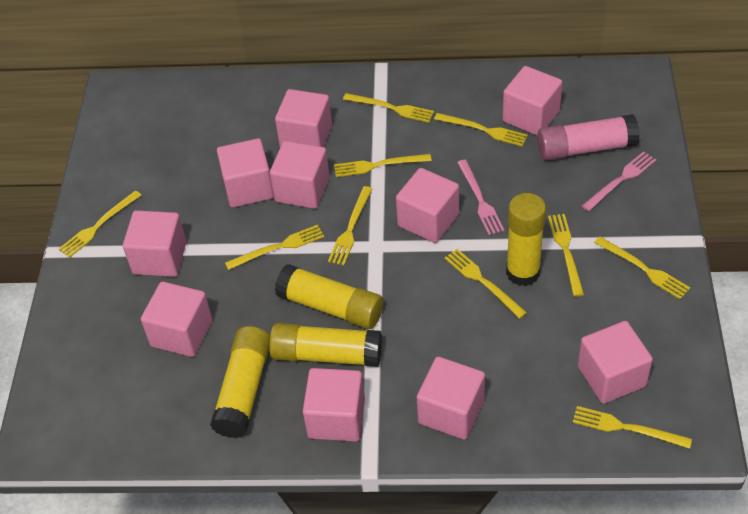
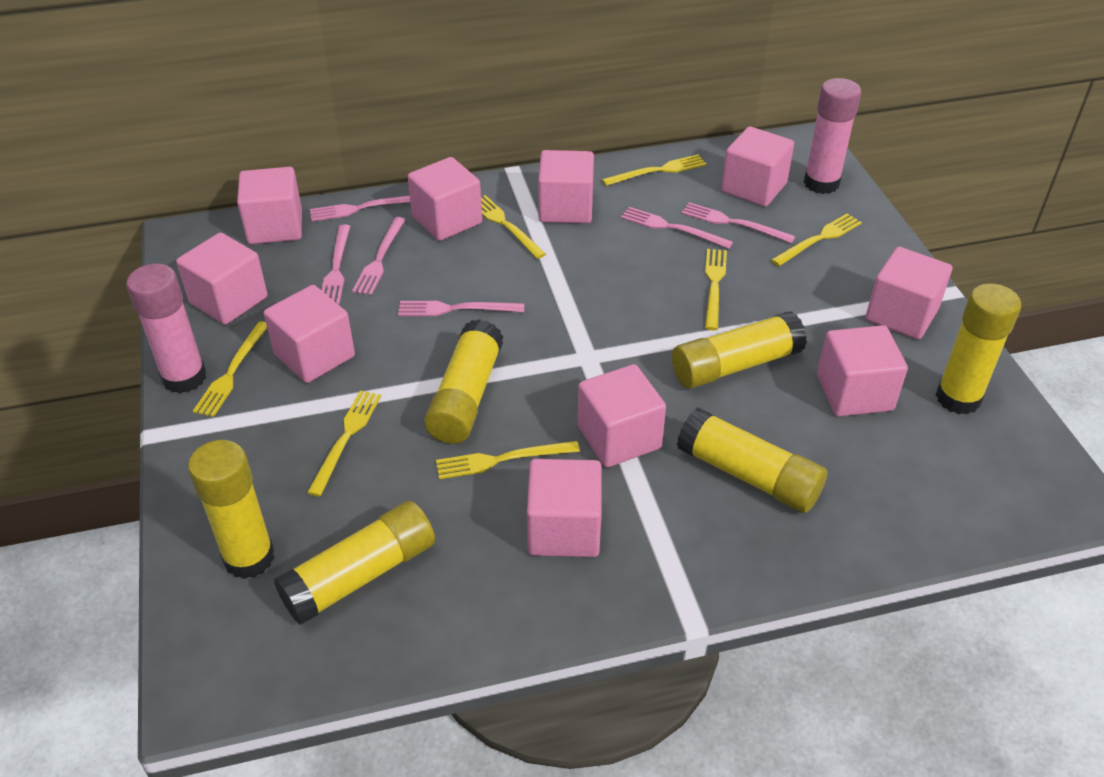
pink fork: 2 -> 6
pink glue stick: 1 -> 2
yellow fork: 10 -> 7
yellow glue stick: 4 -> 6

